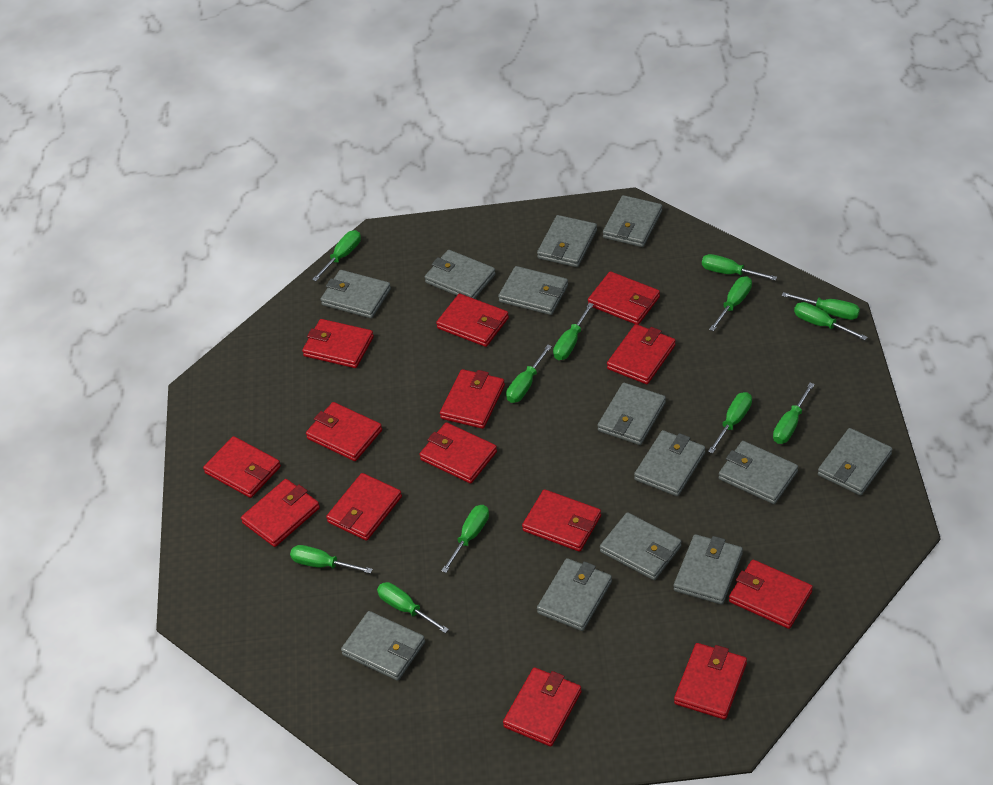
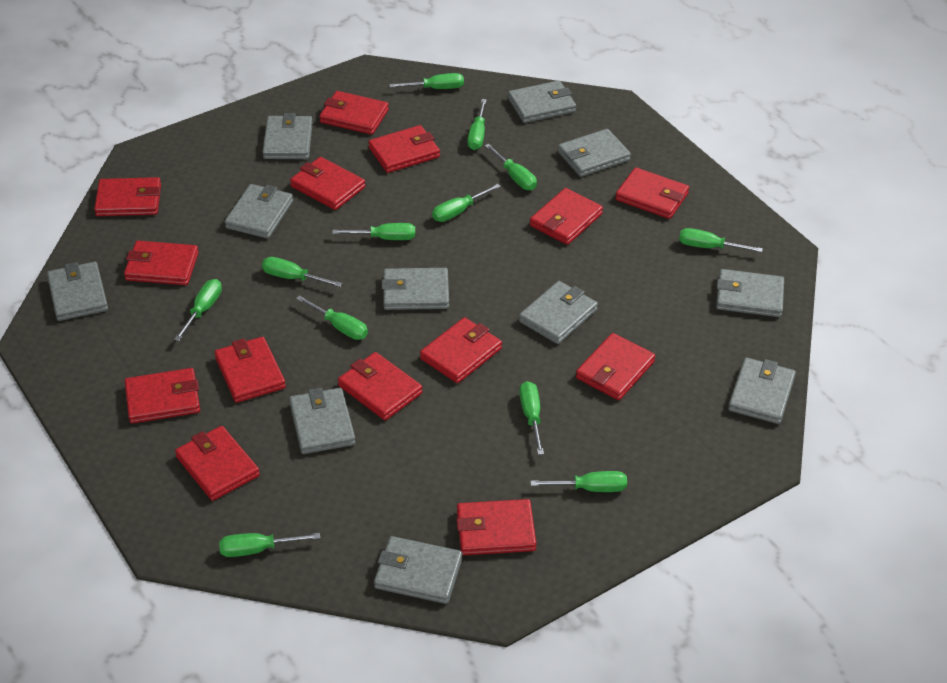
grey wallet: 13 -> 11

